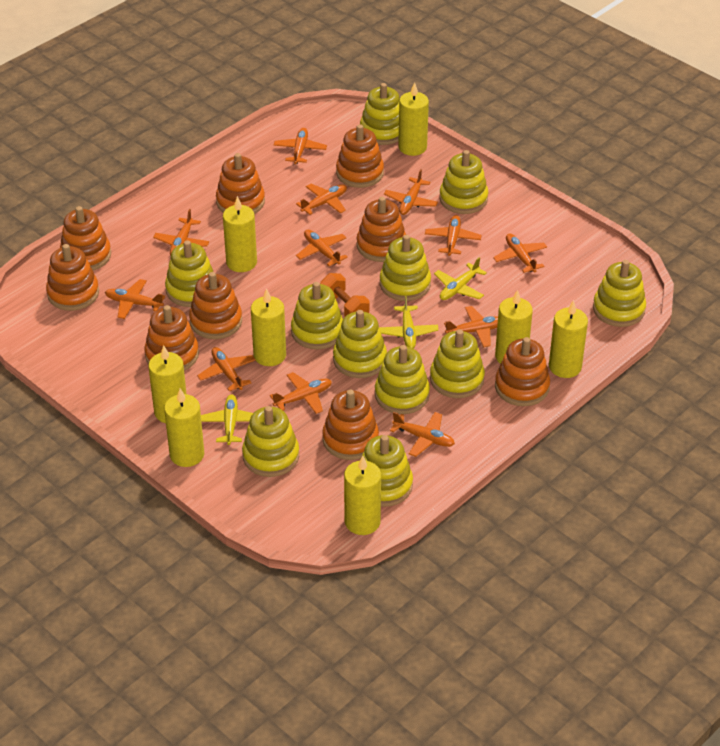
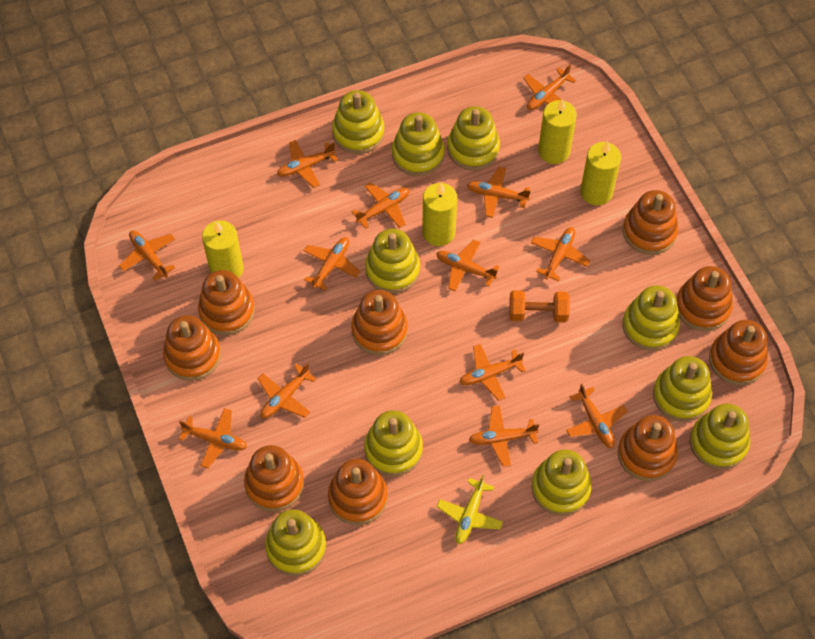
orange plane: 12 -> 13
yellow candle: 8 -> 4
yellow plane: 3 -> 1
yellow stacking toy: 11 -> 10

